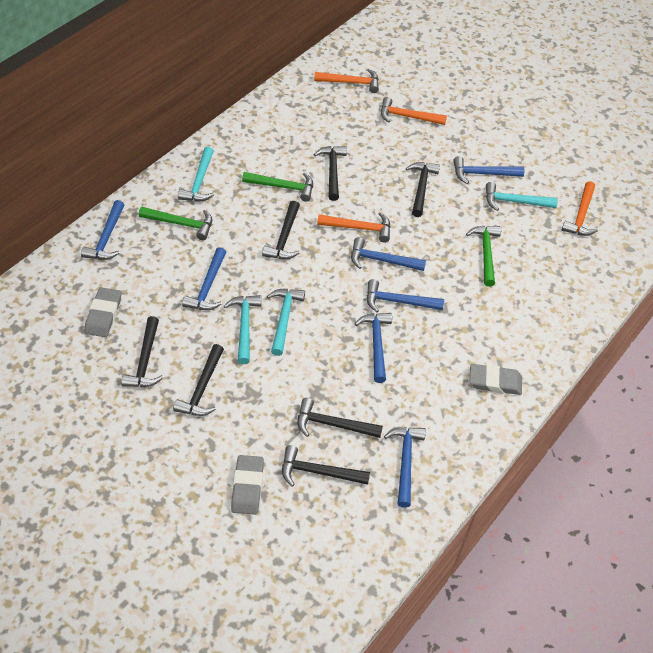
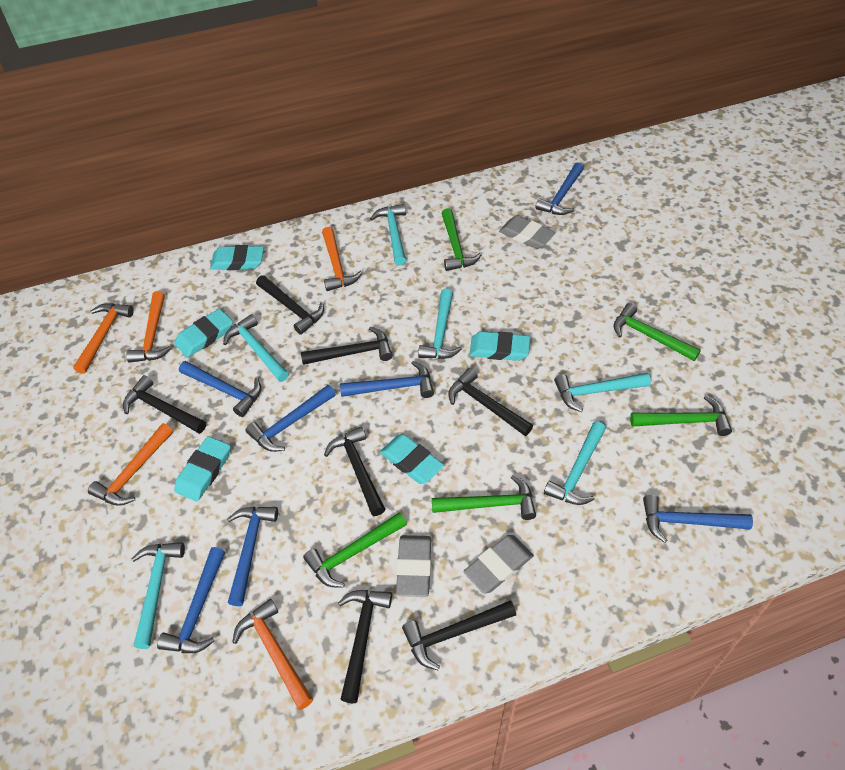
green hammer: 3 -> 5
orange hammer: 4 -> 5
turquoise eraser: 0 -> 5
turquoise hammer: 4 -> 6

